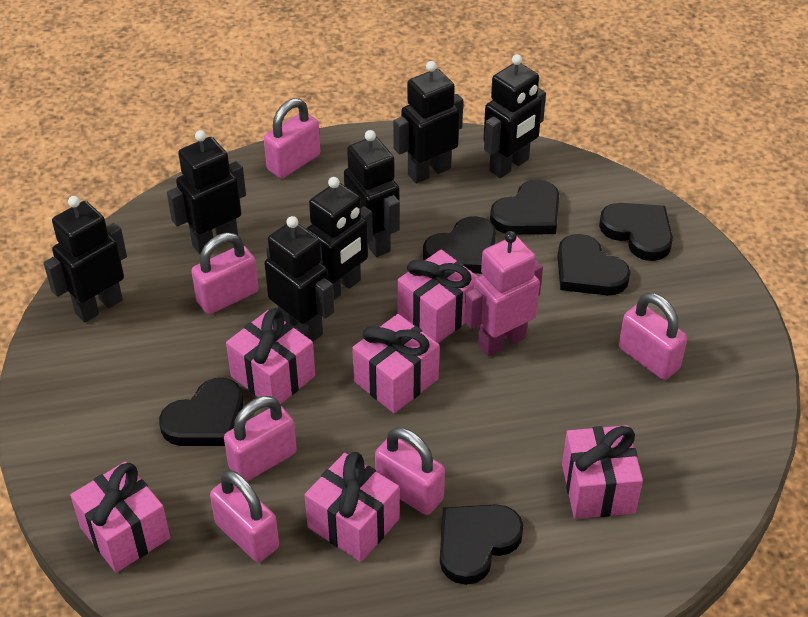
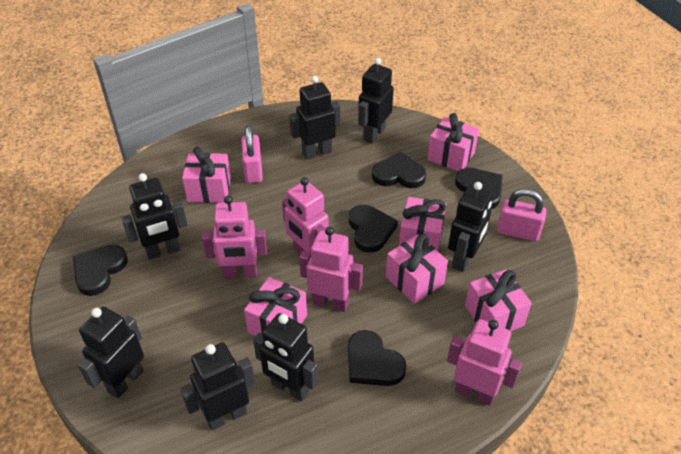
black heart: 6 -> 5
pink padlock: 6 -> 2
pink robot: 1 -> 4

